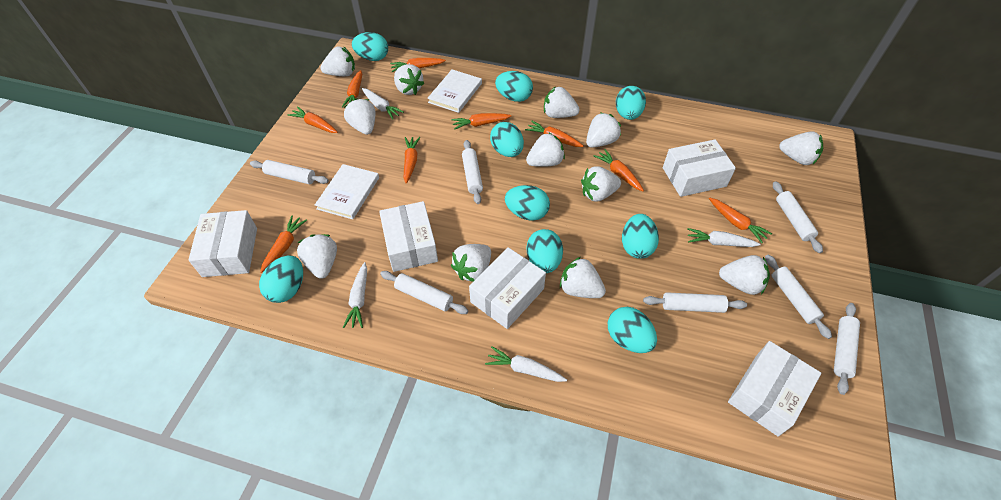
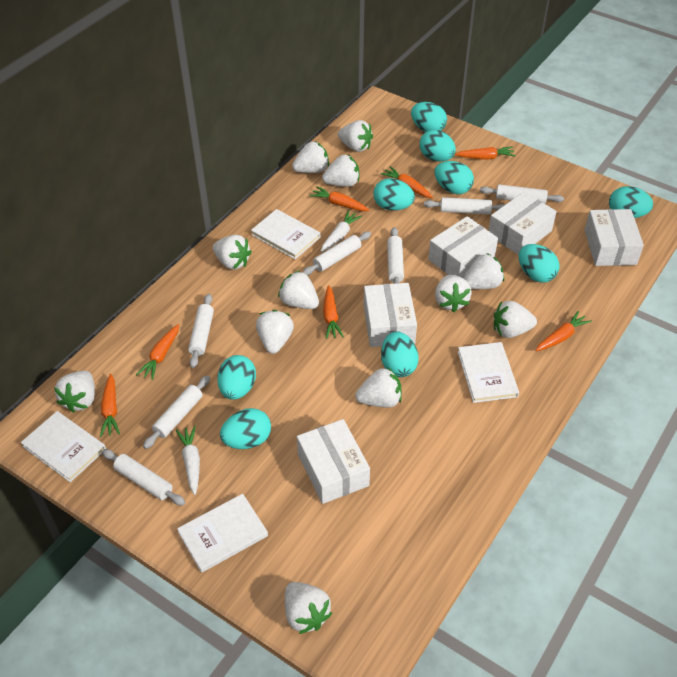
orange carrot: 9 -> 7
white book: 2 -> 4
white carrot: 4 -> 2

